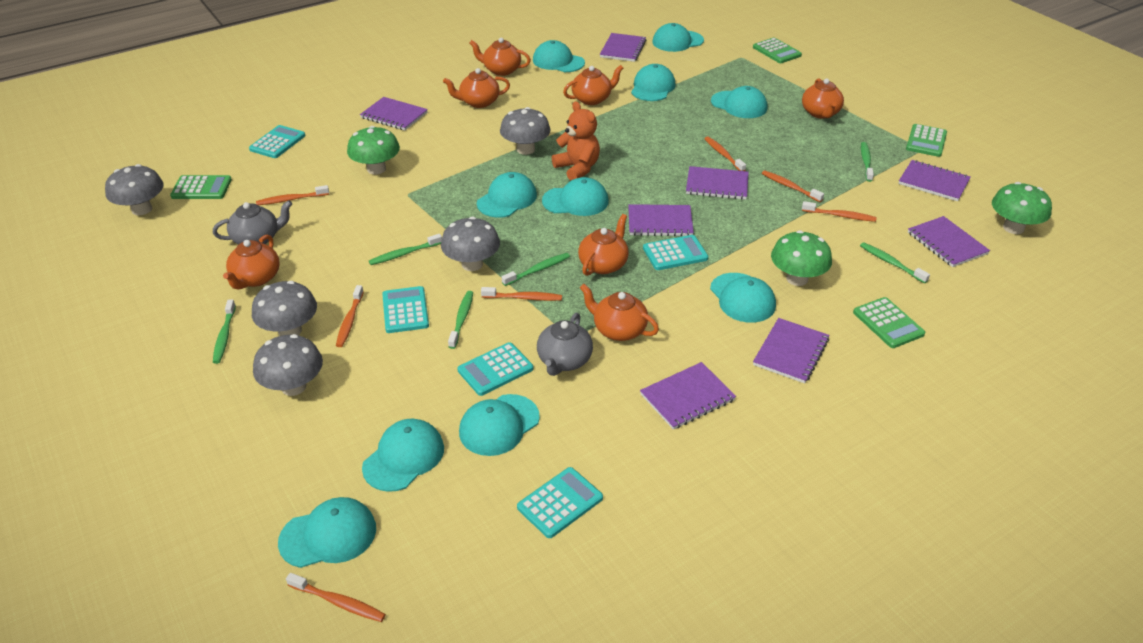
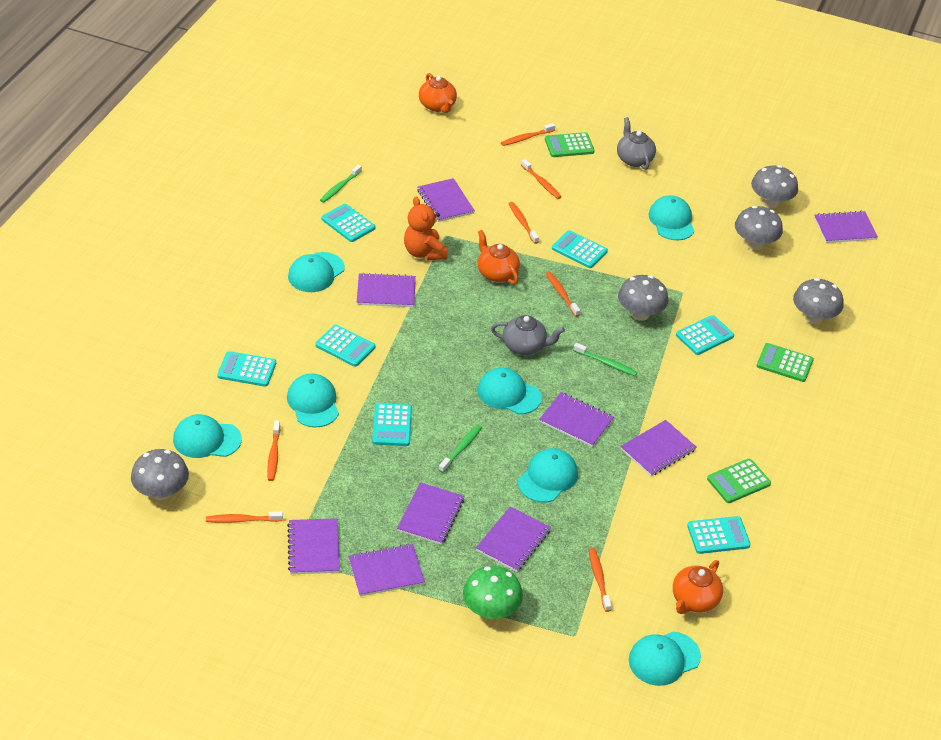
green calculator: 4 -> 3
green mushroom: 3 -> 1
green toothbrush: 6 -> 3
orange teapot: 7 -> 3
purple notebook: 8 -> 9
turquoise calculator: 5 -> 7
turquoise cap: 10 -> 7

